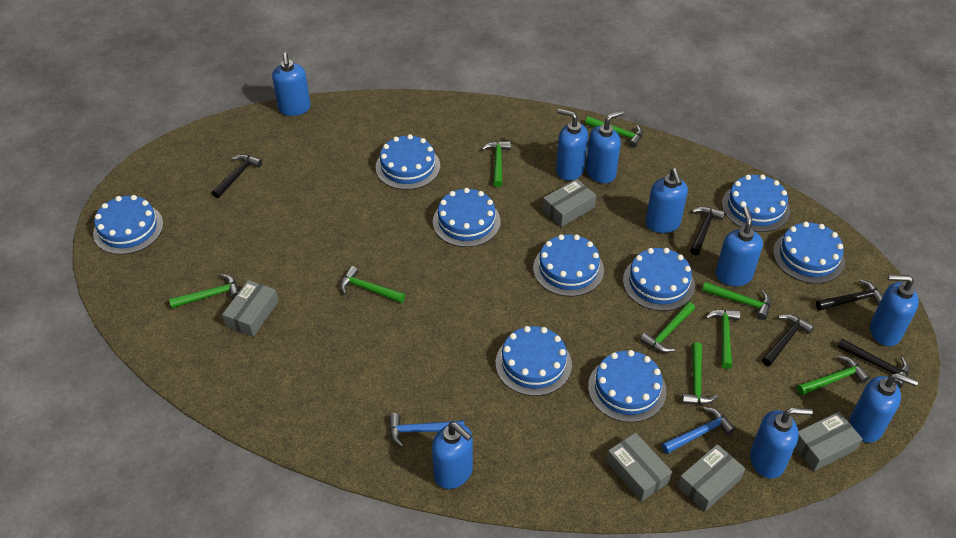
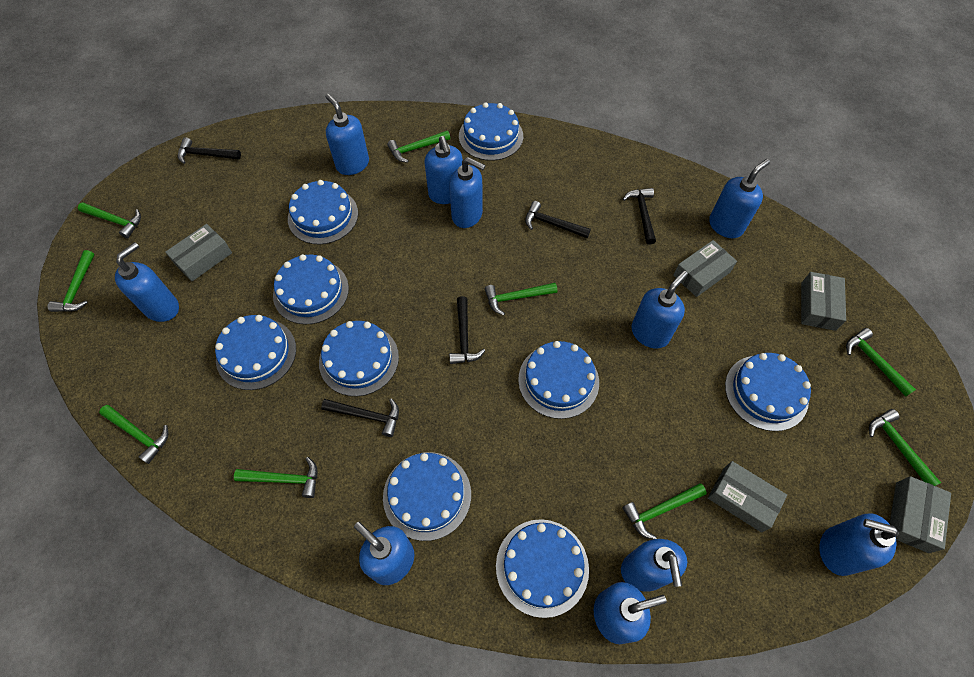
blue hammer: 2 -> 0
blue soap dispenser: 9 -> 10

